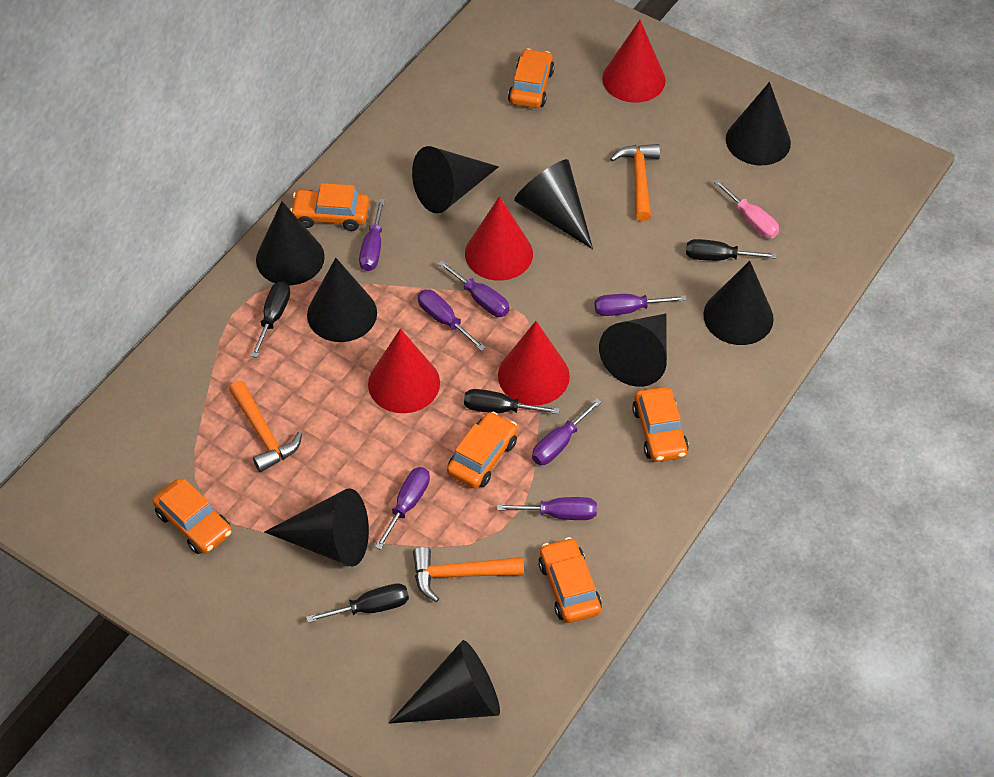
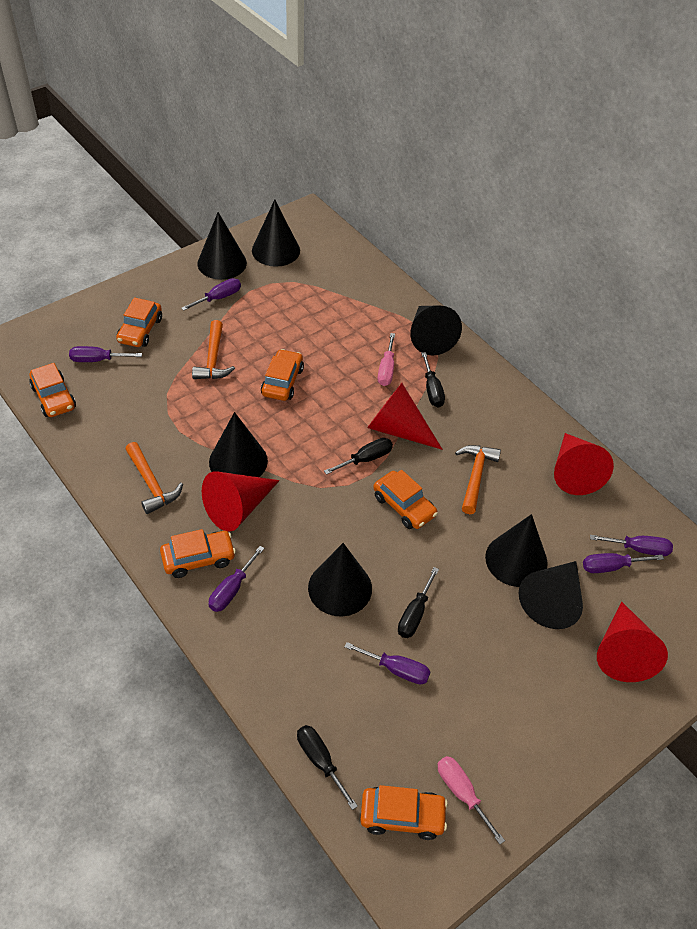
black cone: 9 -> 7
pink screwdriver: 1 -> 2
purple screwdriver: 7 -> 6

